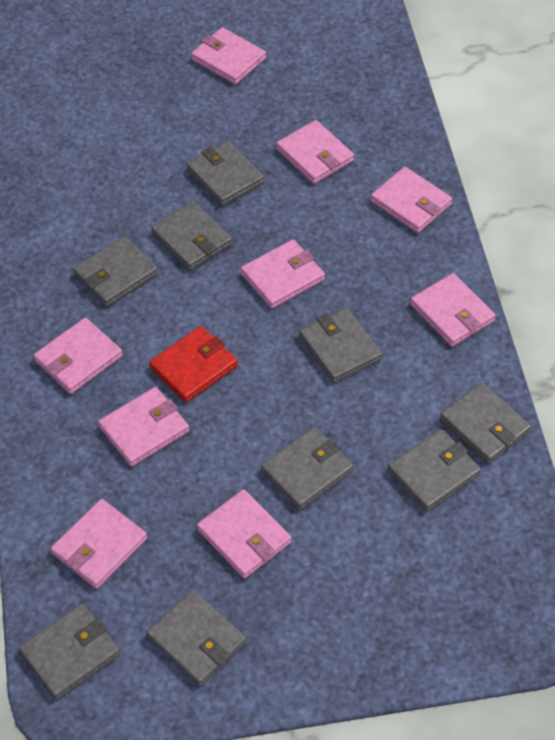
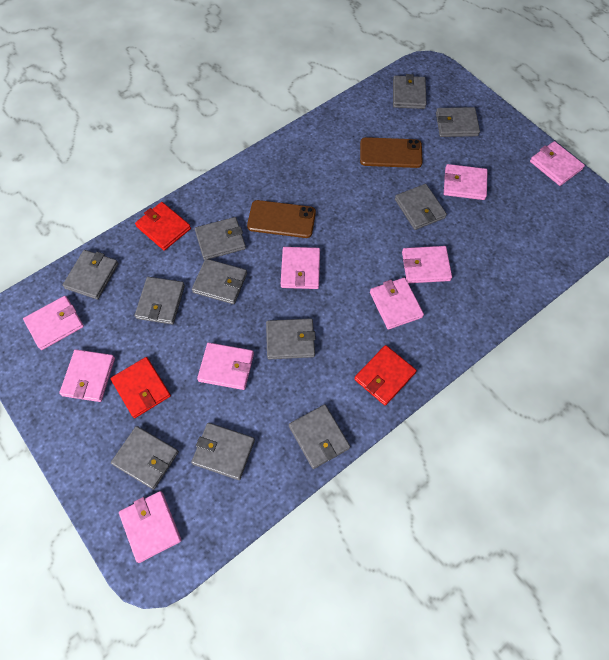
brown phone: 0 -> 2
grey wallet: 9 -> 11
red wallet: 1 -> 3

